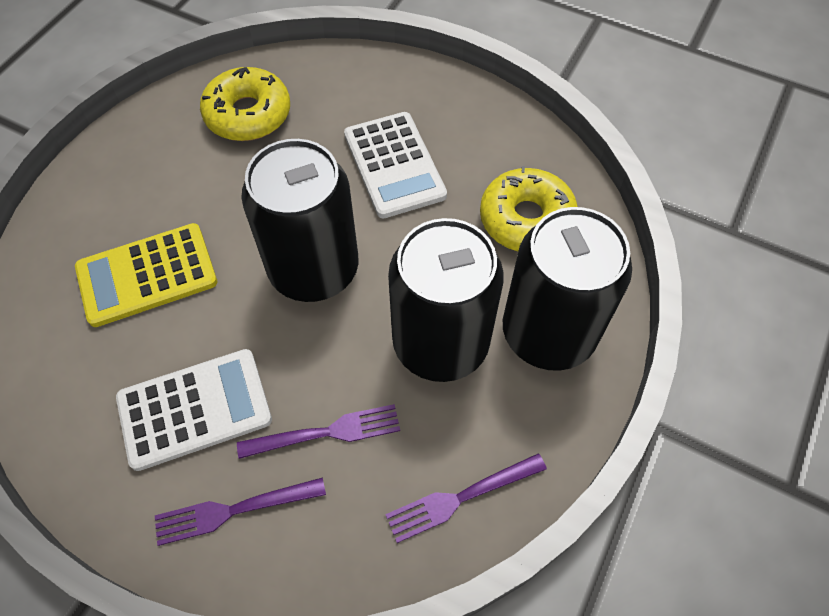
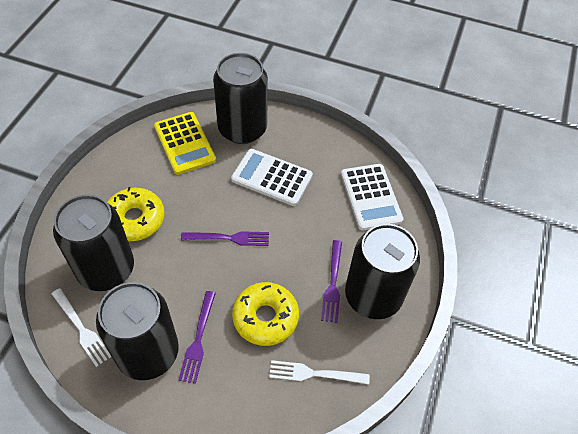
black can: 3 -> 4
white fork: 0 -> 2

